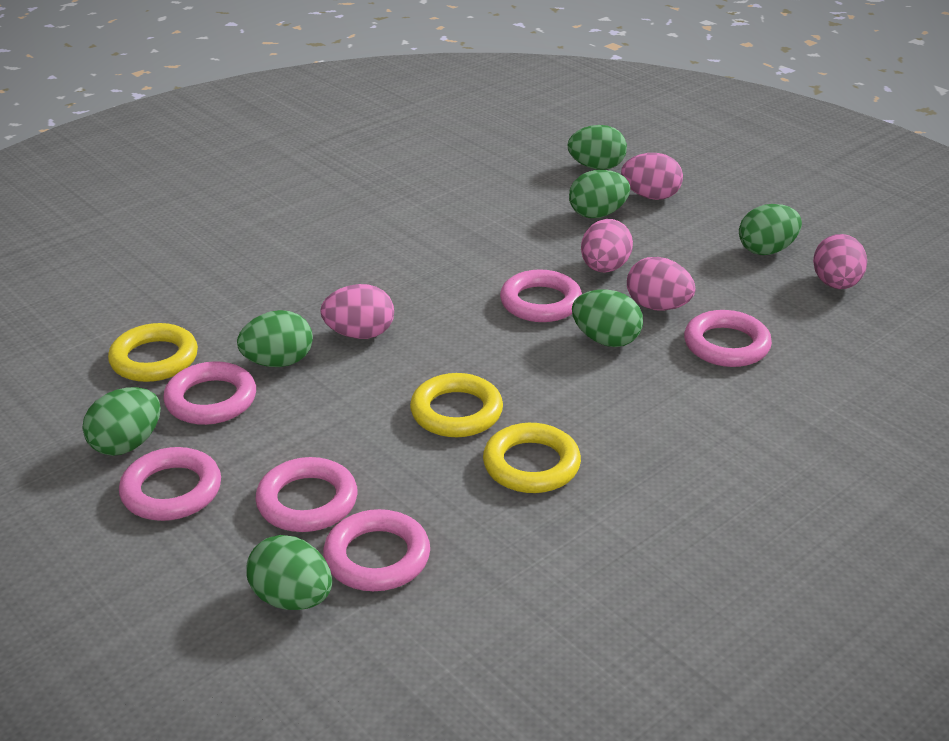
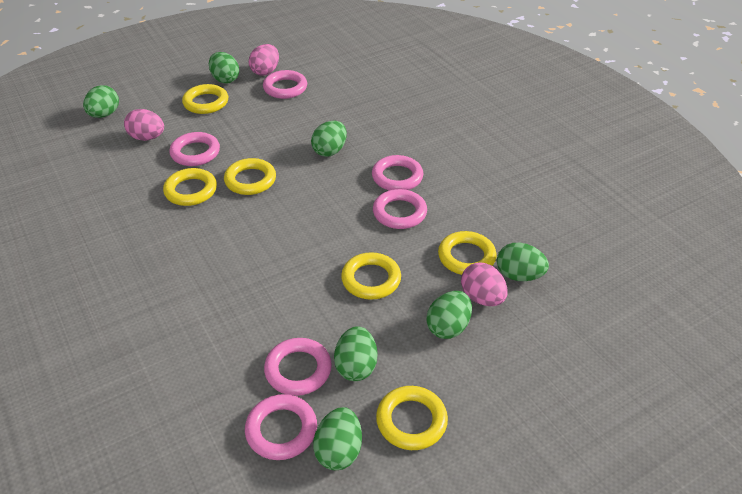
pink egg: 5 -> 3
yellow ring: 3 -> 6

